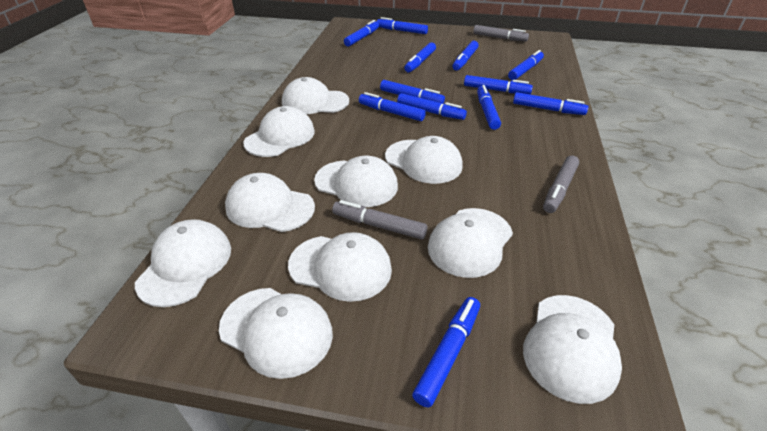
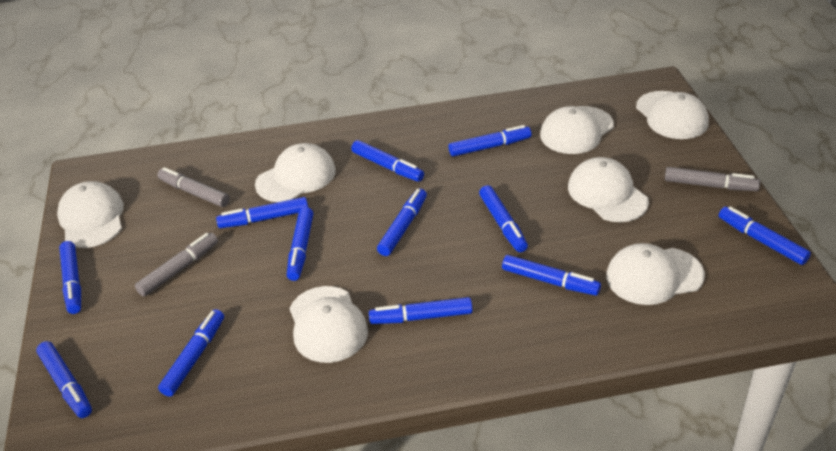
white cap: 10 -> 7

